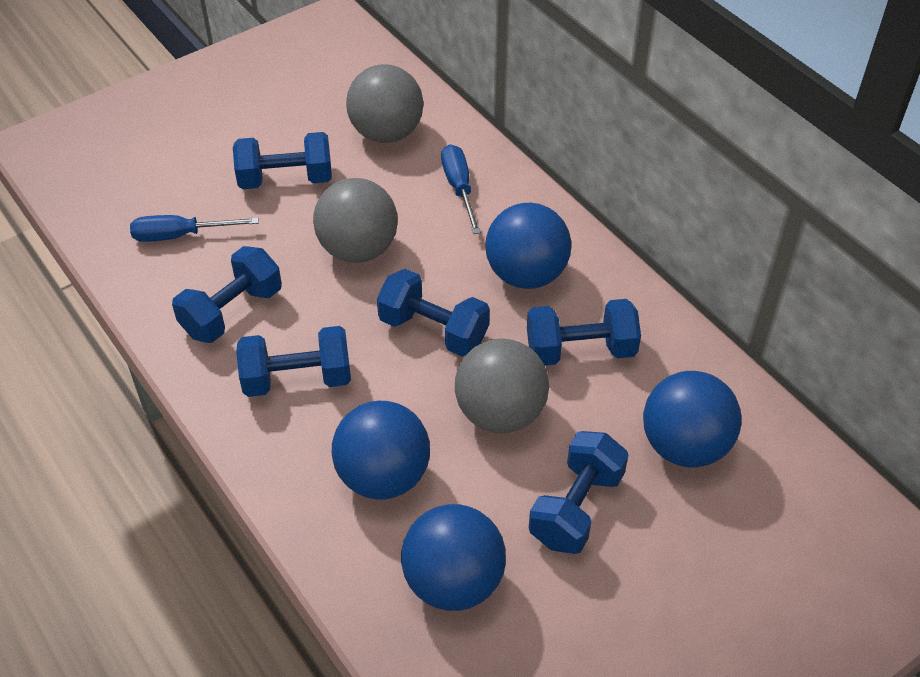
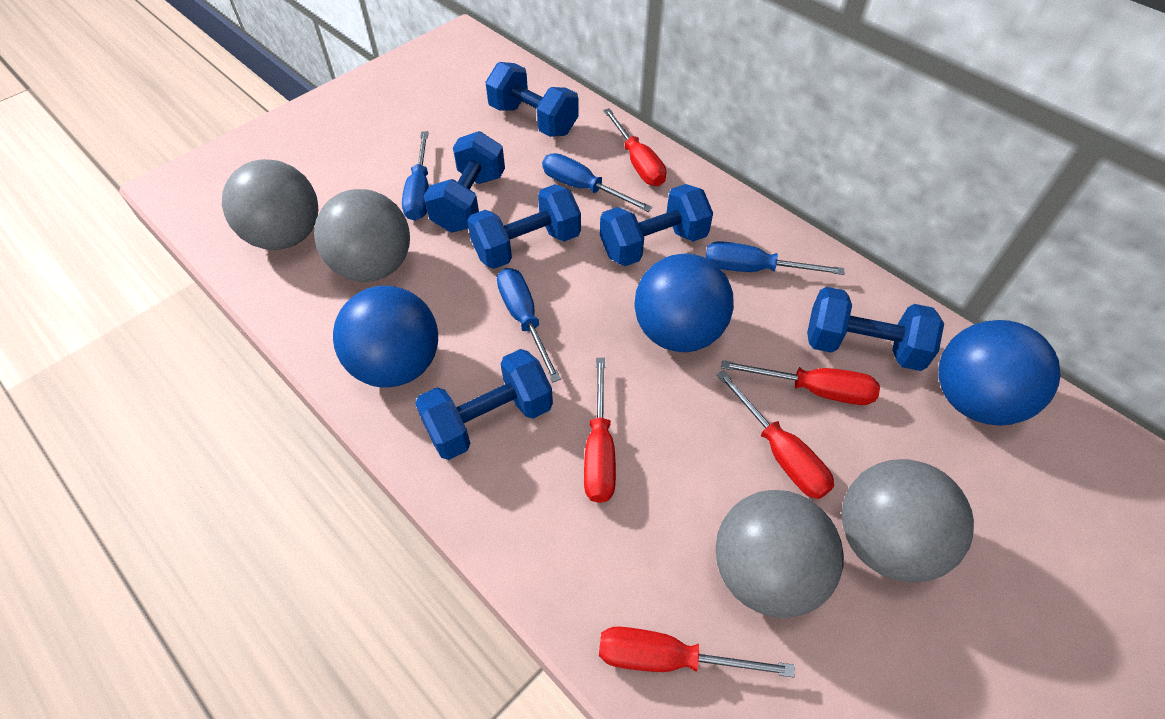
blue ball: 4 -> 3
blue screwdriver: 2 -> 4
grey ball: 3 -> 4
red screwdriver: 0 -> 5

